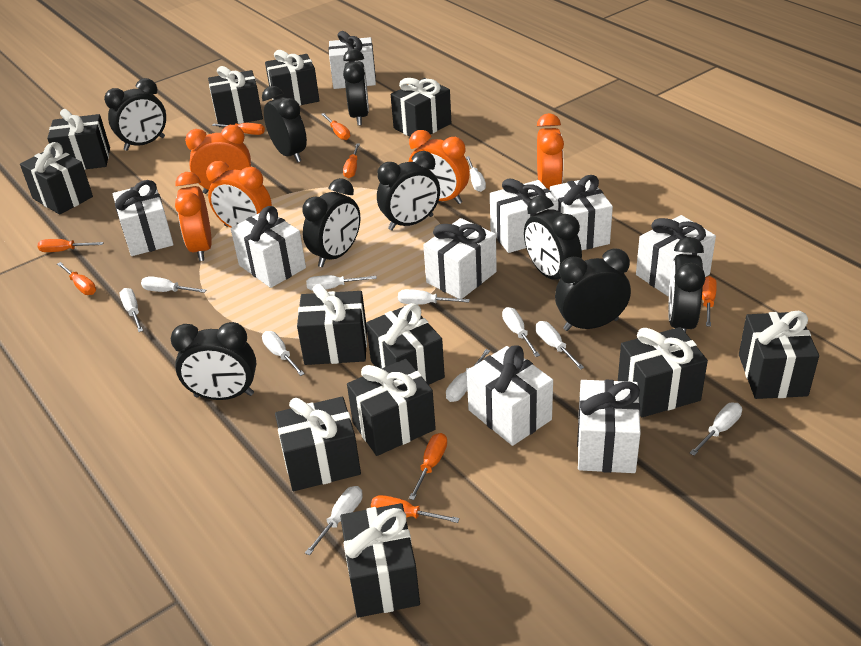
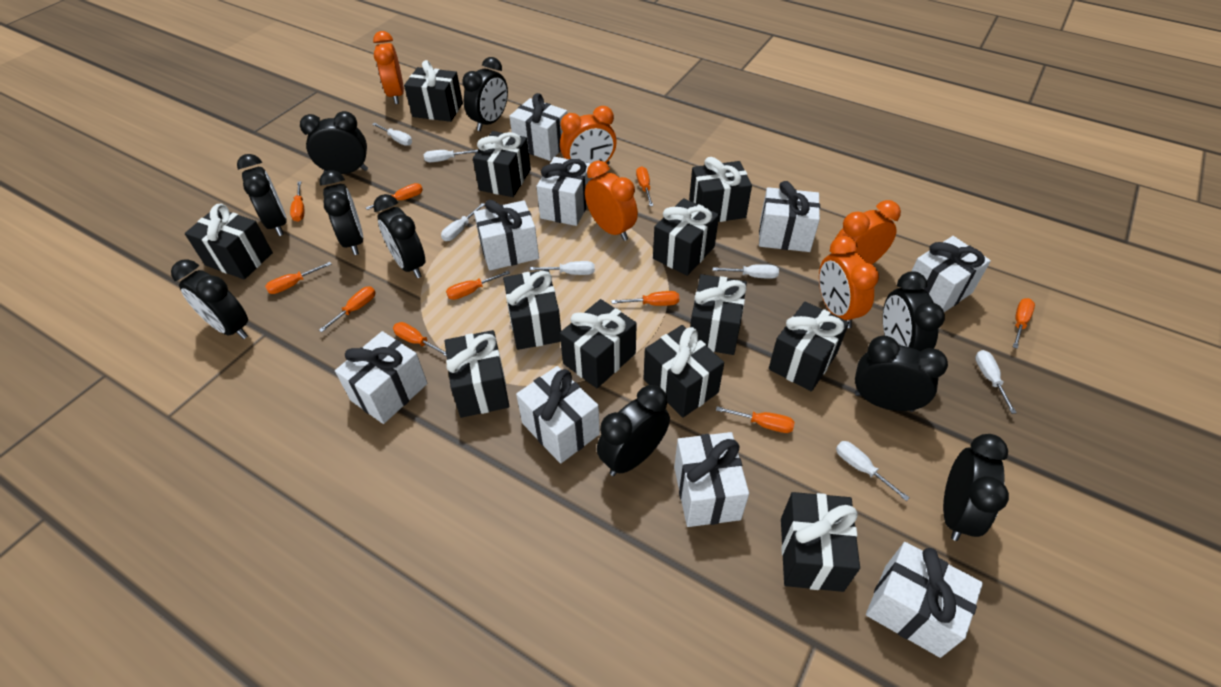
black clock: 9 -> 10
orange screwdriver: 8 -> 10
white screwdriver: 11 -> 7

